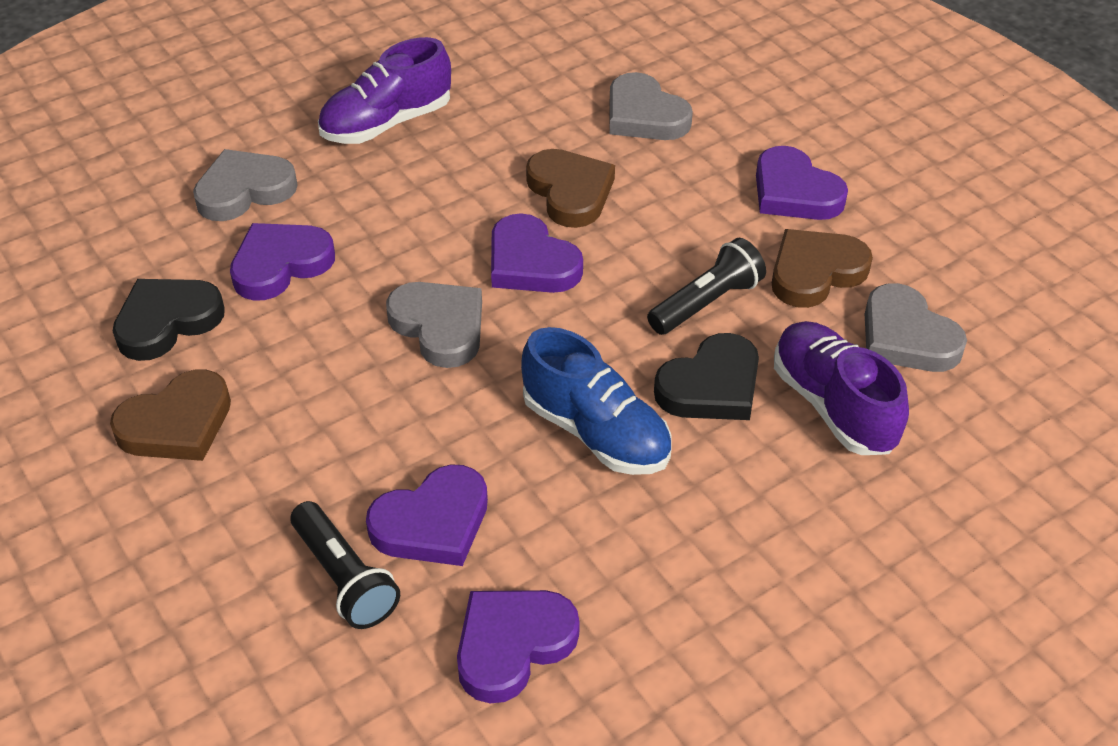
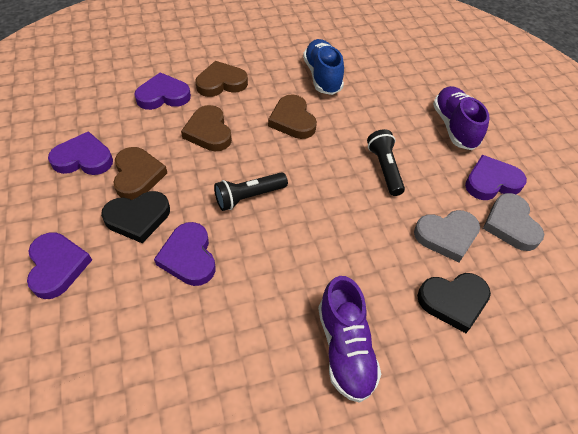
brown heart: 3 -> 4
grey heart: 4 -> 2

